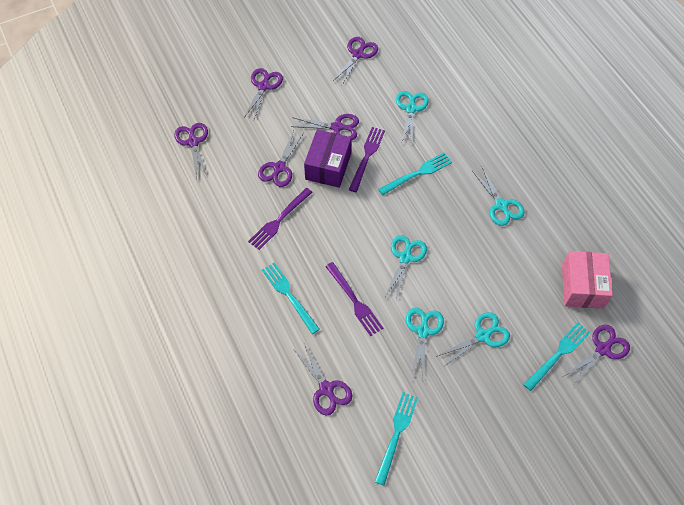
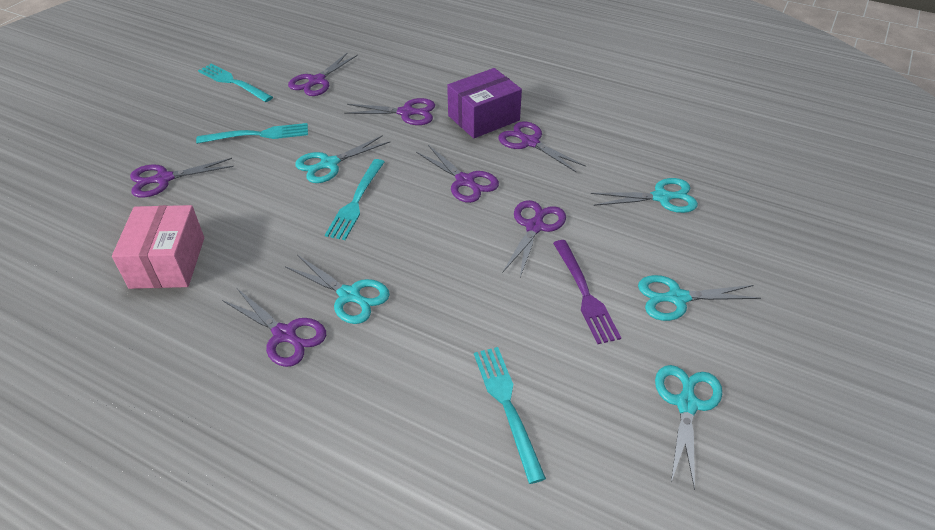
purple fork: 3 -> 1

